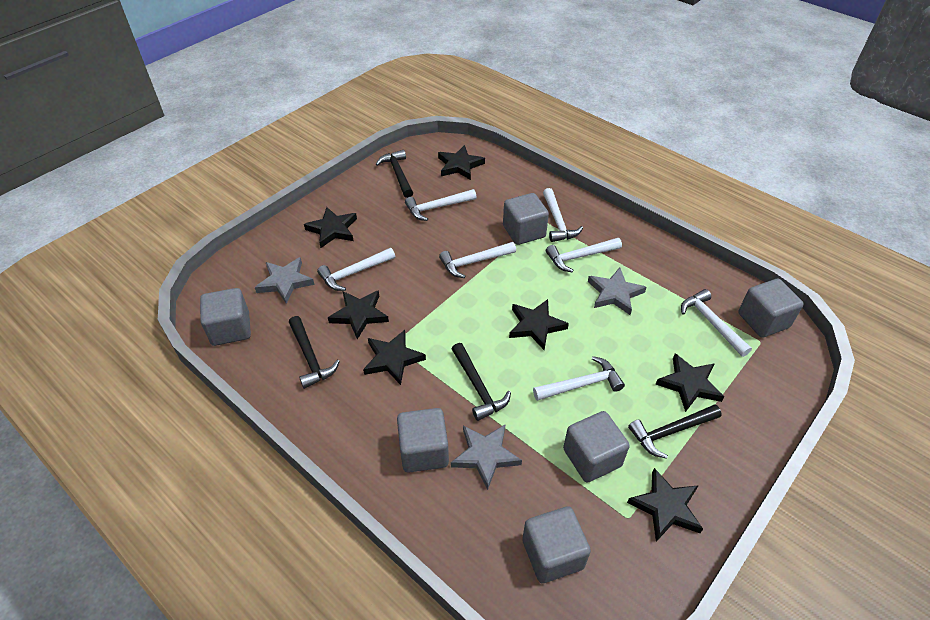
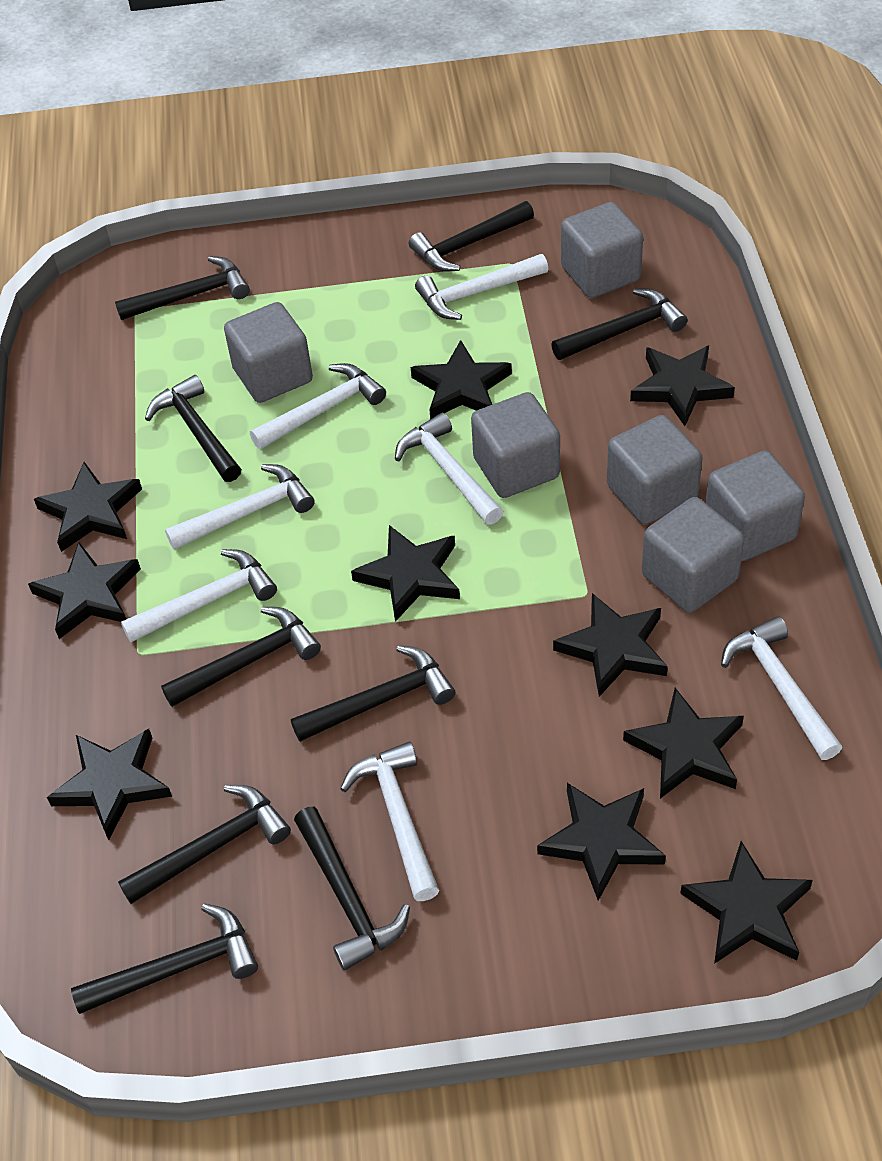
black hammer: 4 -> 9
black star: 7 -> 10
grey star: 3 -> 0

